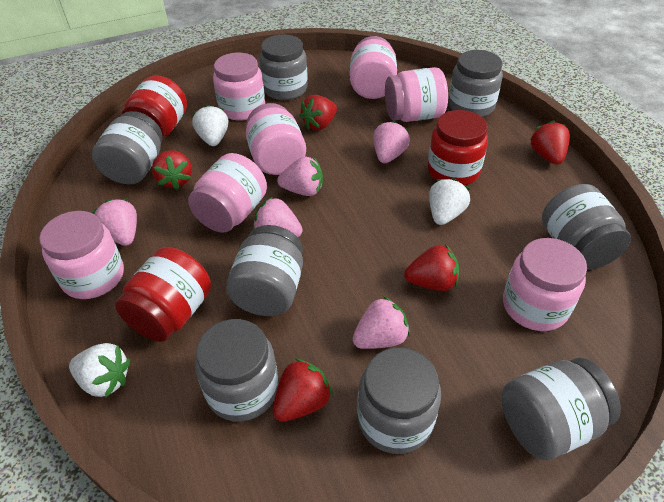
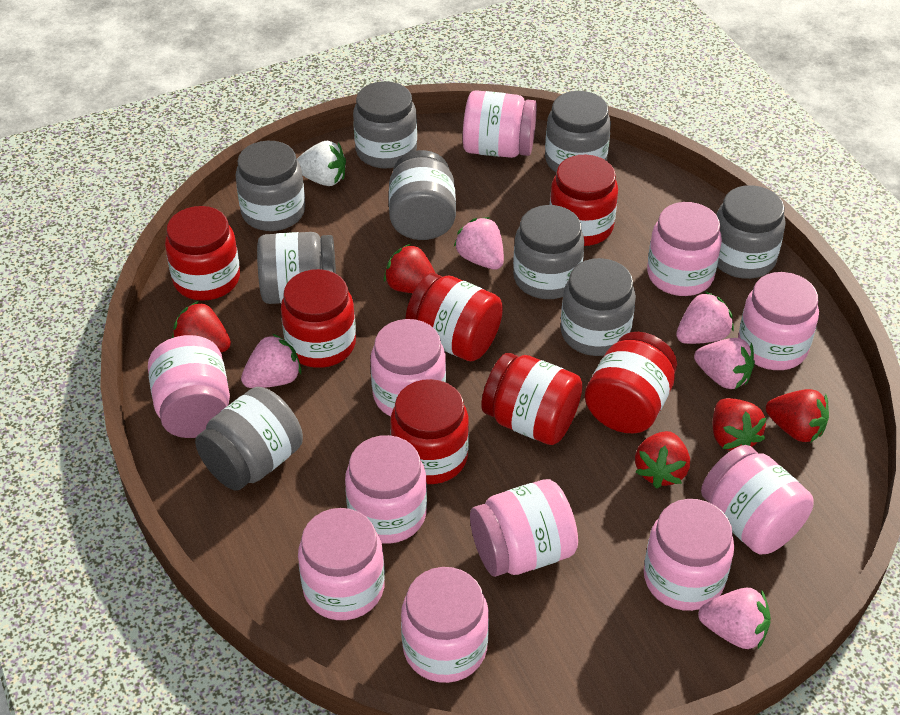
grey jar: 8 -> 9
pink jar: 7 -> 11
red jar: 3 -> 7
white strawberry: 3 -> 1

